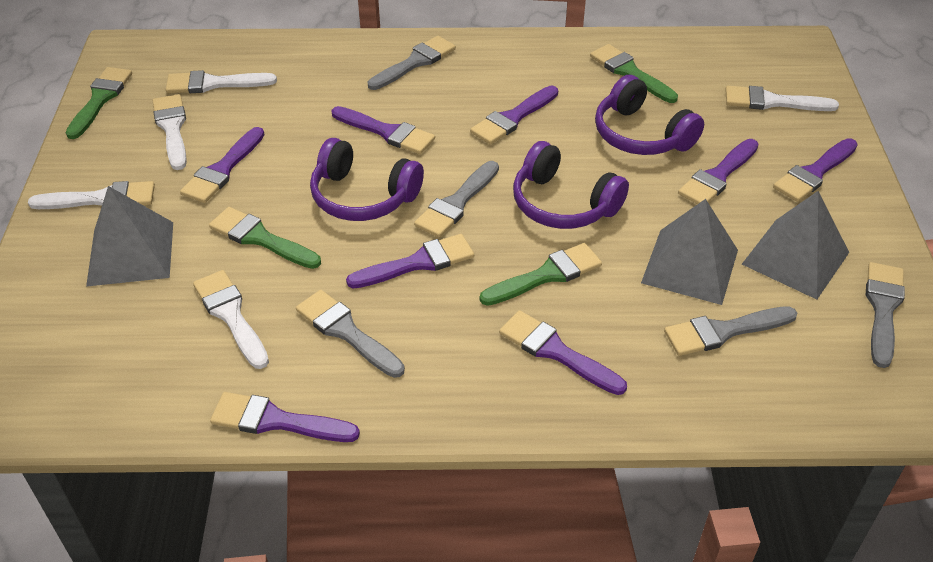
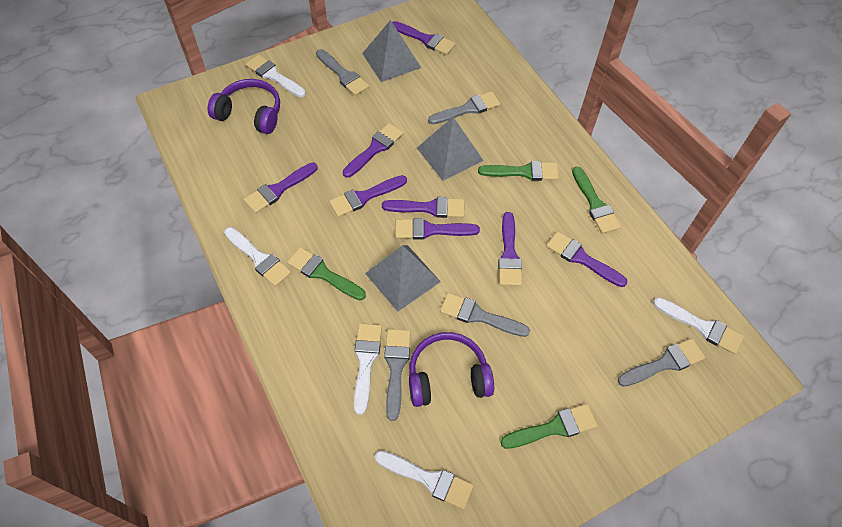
purple headphones: 3 -> 2

